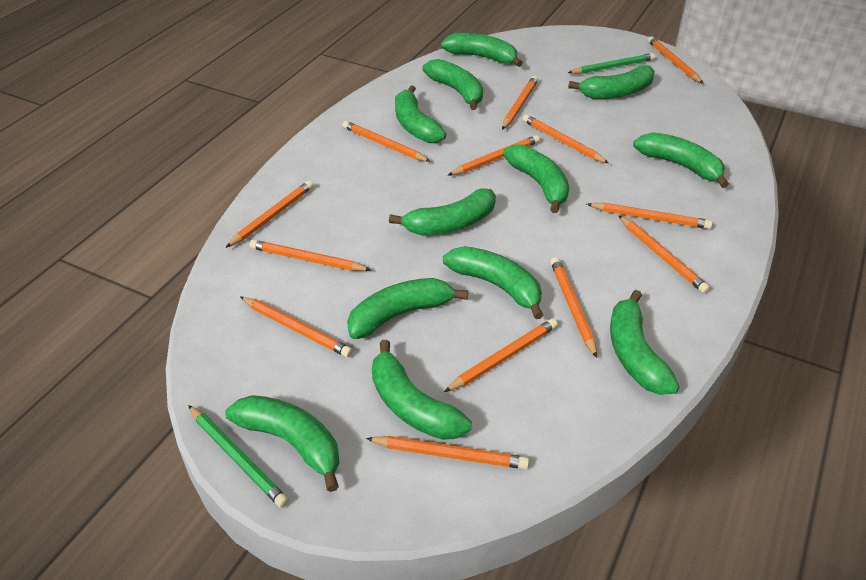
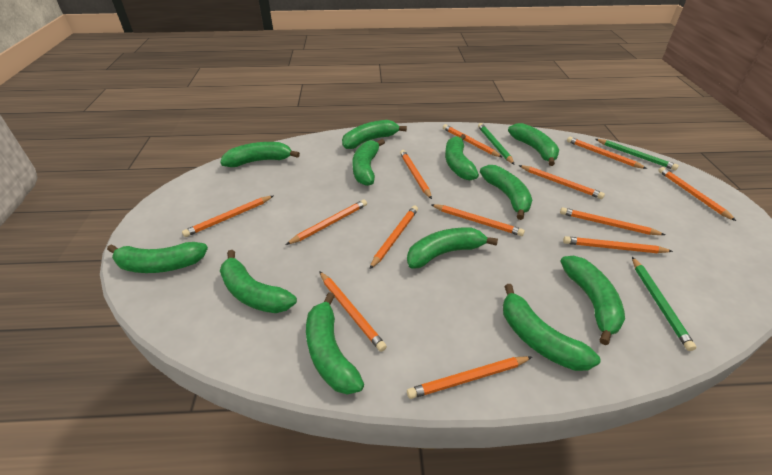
green pencil: 2 -> 3

